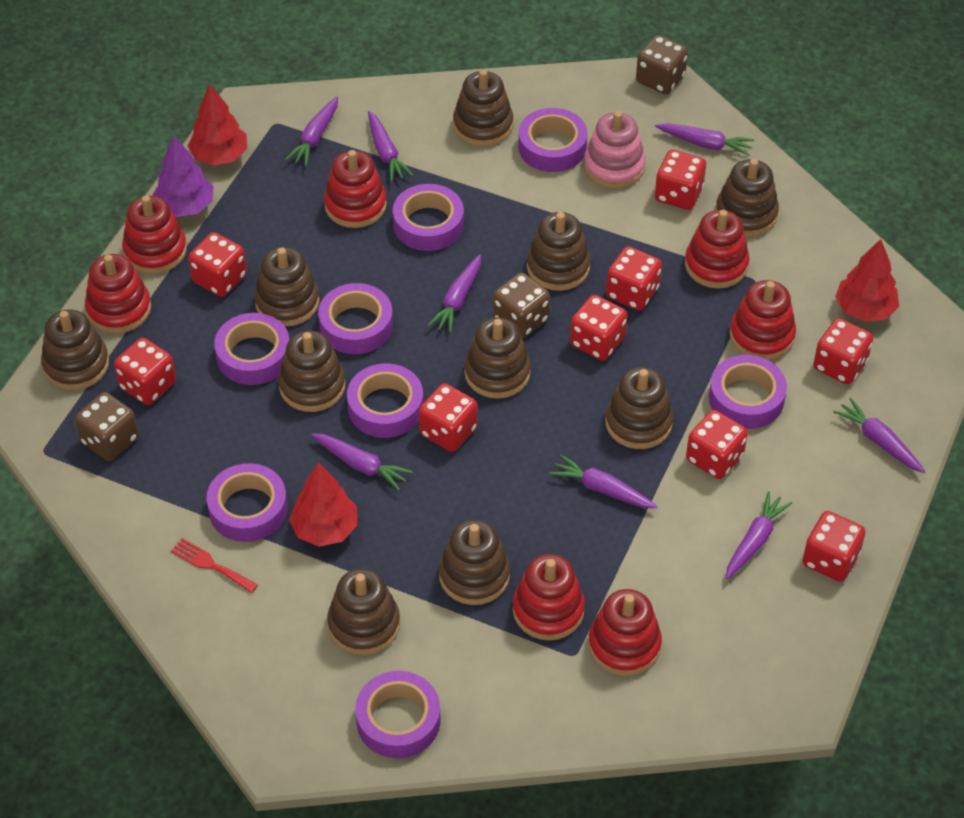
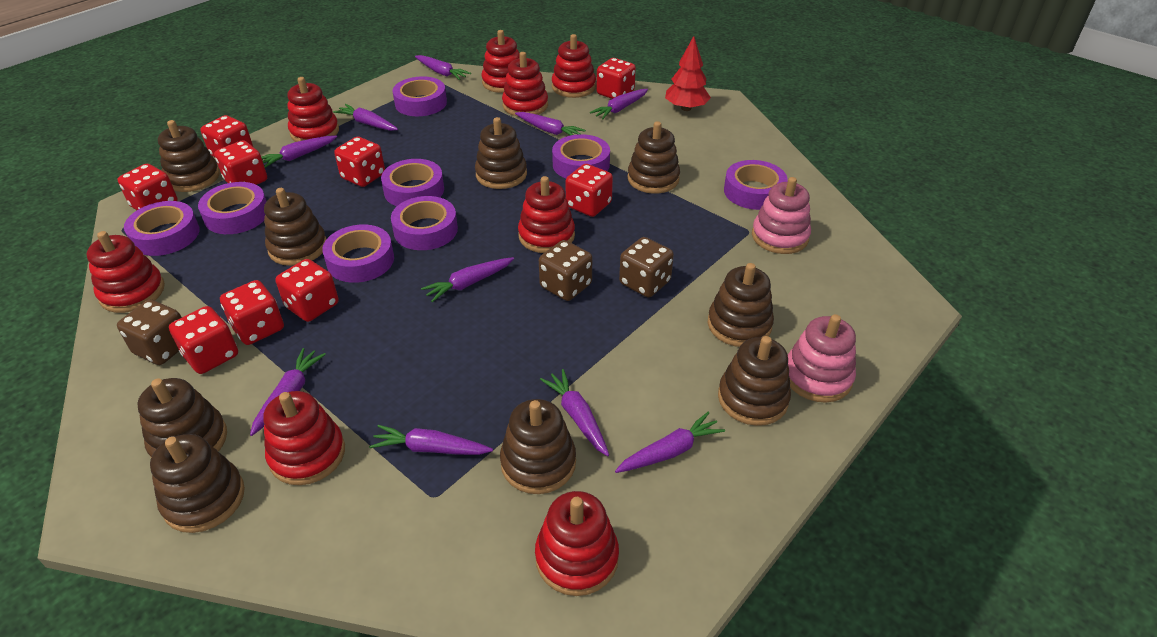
brown stacking toy: 10 -> 9
pink stacking toy: 1 -> 2
purple carrot: 8 -> 10
purple tree: 1 -> 0
red fork: 1 -> 0
red stacking toy: 7 -> 8
red tree: 3 -> 1

